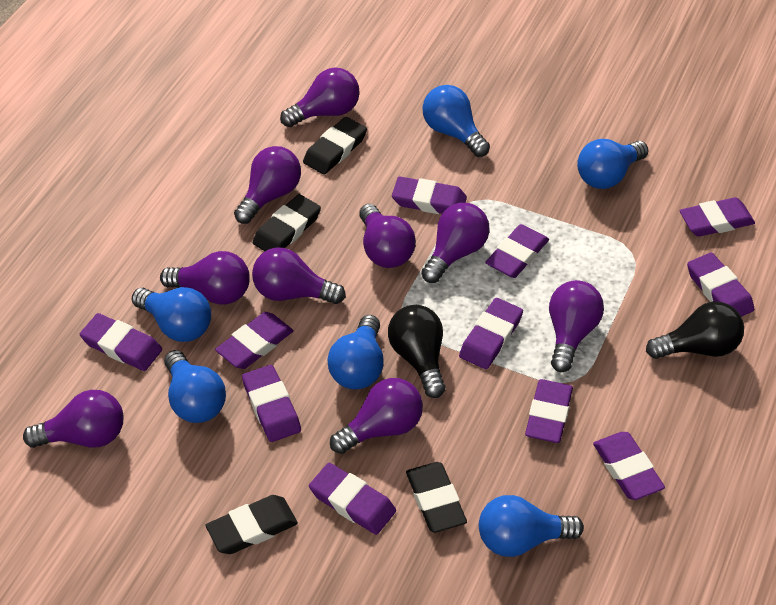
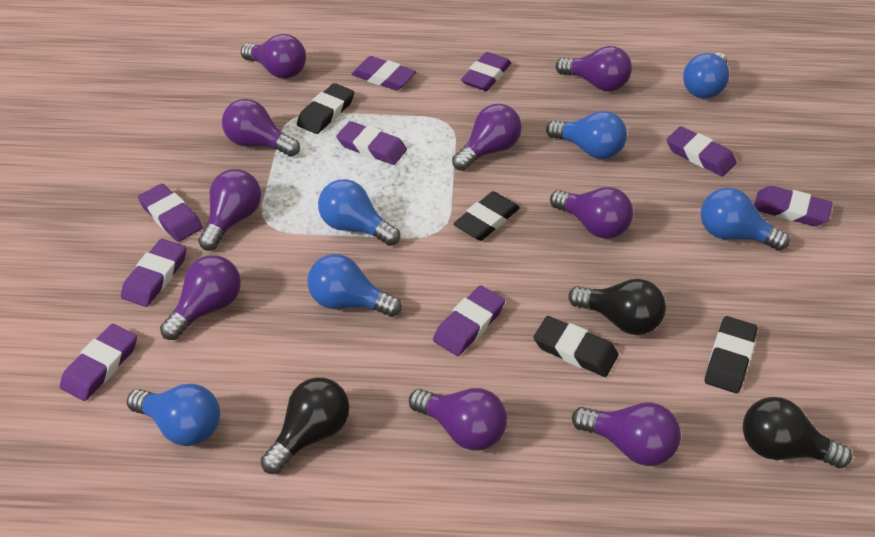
black light bulb: 2 -> 3
purple eraser: 11 -> 9

